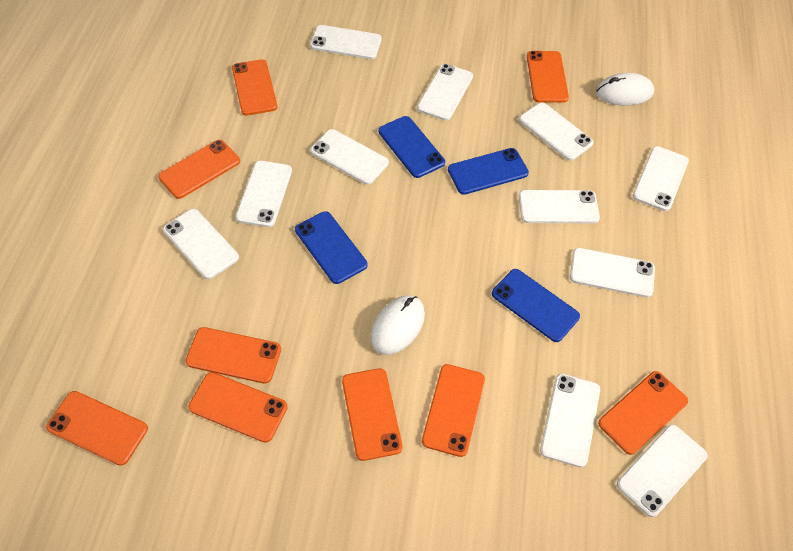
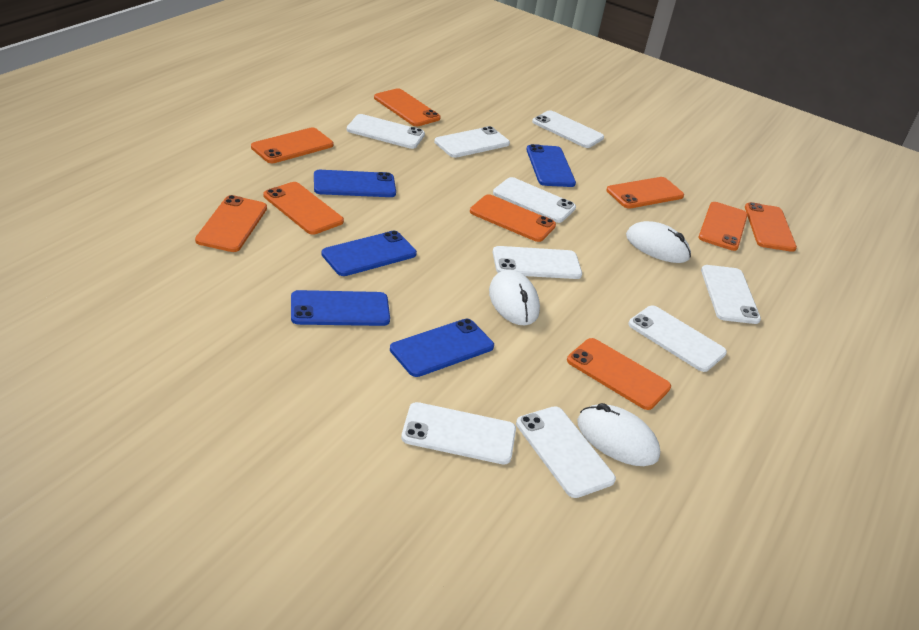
blue phone: 4 -> 5
white mouse: 2 -> 3
white phone: 11 -> 9

